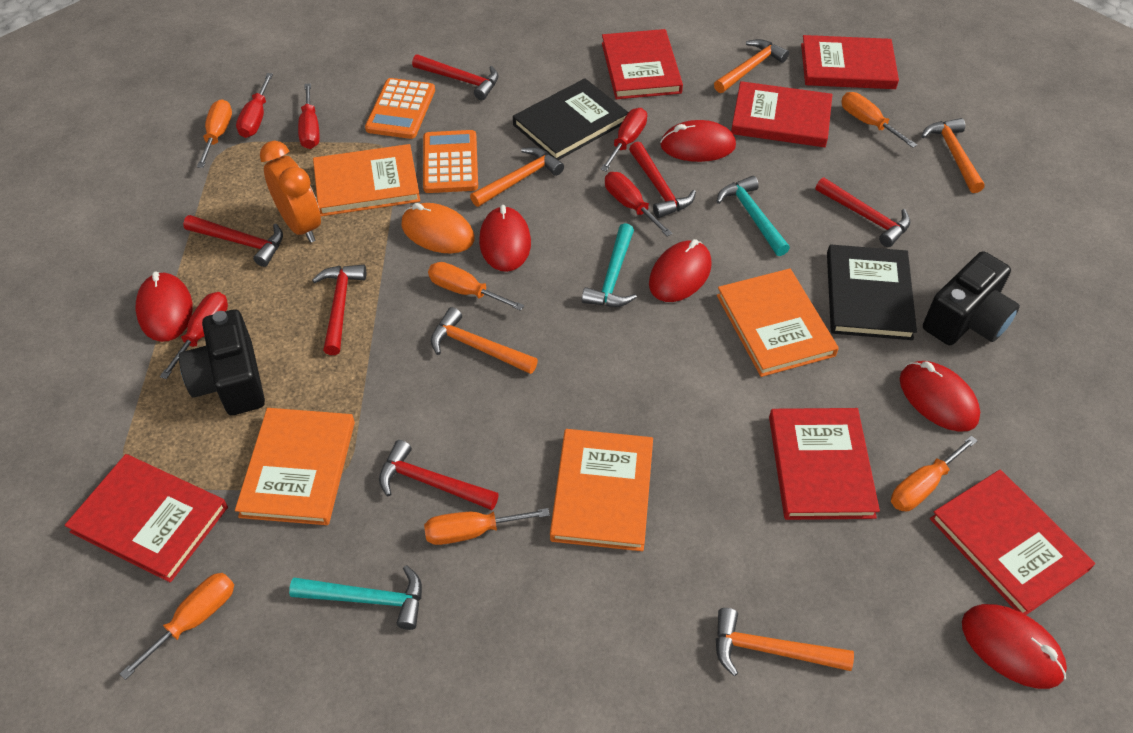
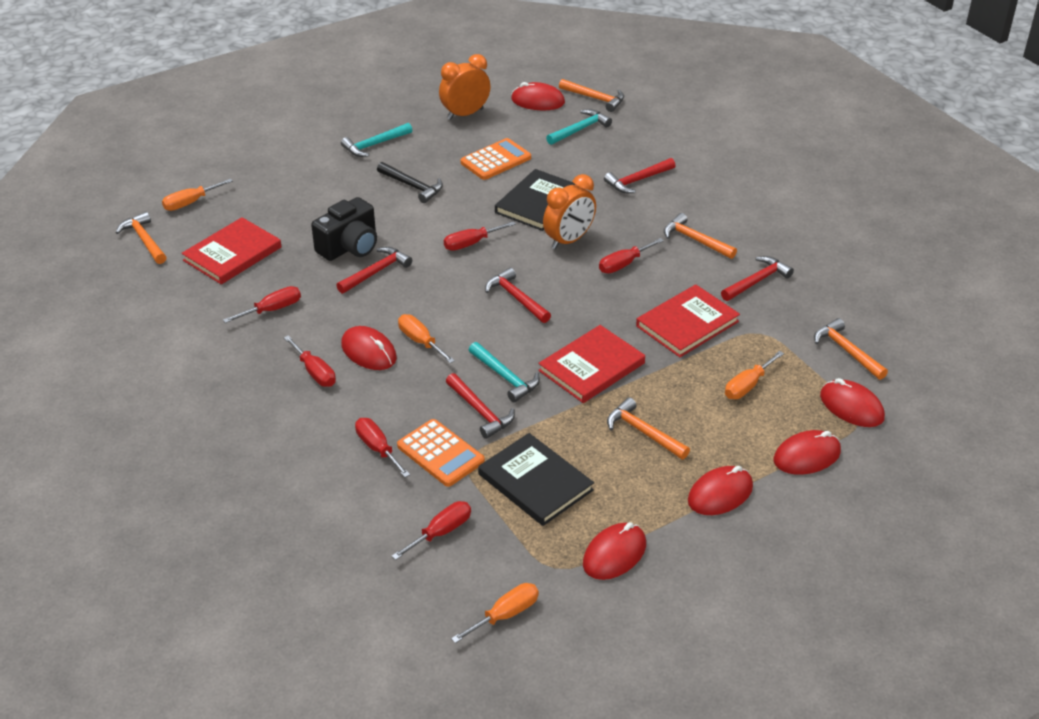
black camera: 2 -> 1
black hammer: 0 -> 1
orange book: 4 -> 0
orange clock: 1 -> 2
orange mouse: 1 -> 0
orange screwdriver: 6 -> 4
red book: 6 -> 3
red hammer: 6 -> 5
red screwdriver: 5 -> 6

